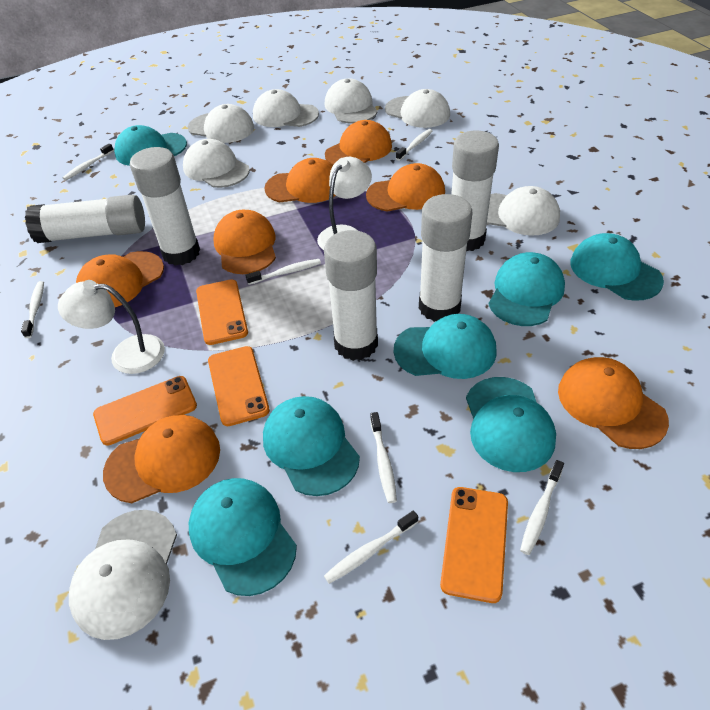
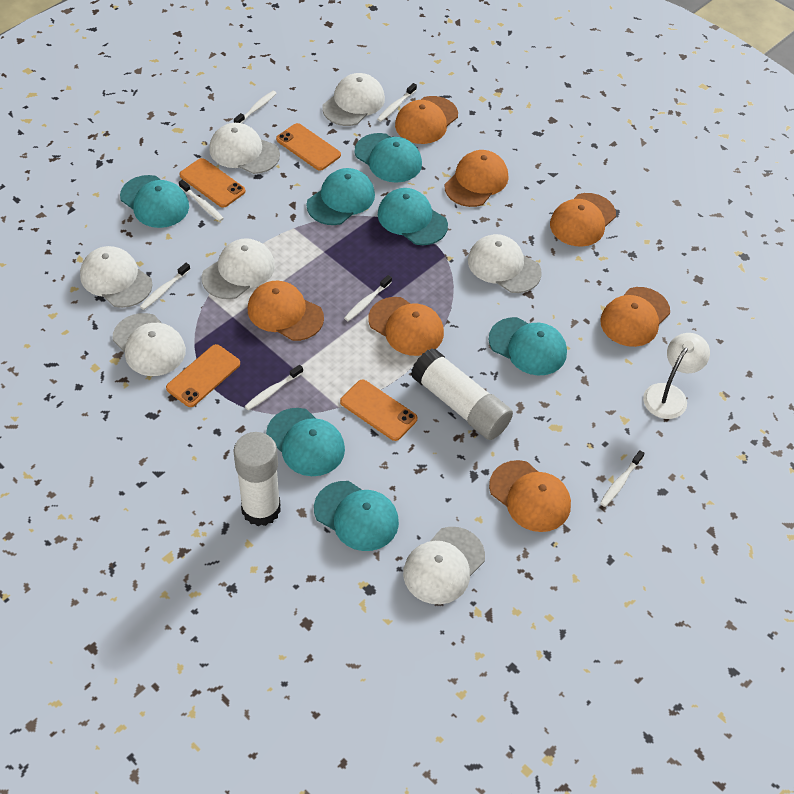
white glue stick: 5 -> 2
white lamp: 2 -> 1

